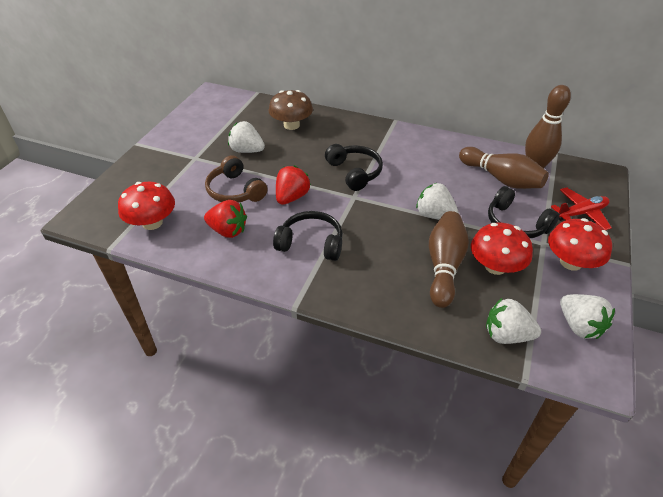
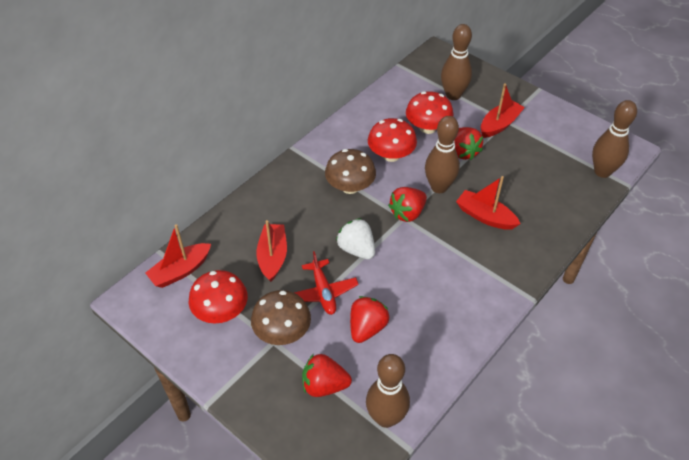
black headphones: 3 -> 0
brown bowling pin: 3 -> 4
brown headphones: 1 -> 0
brown mushroom: 1 -> 2
red boat: 0 -> 4
red strawberry: 2 -> 4
white strawberry: 4 -> 1

